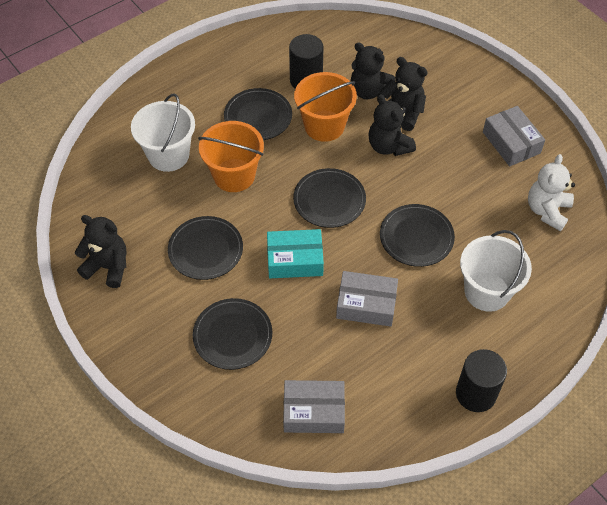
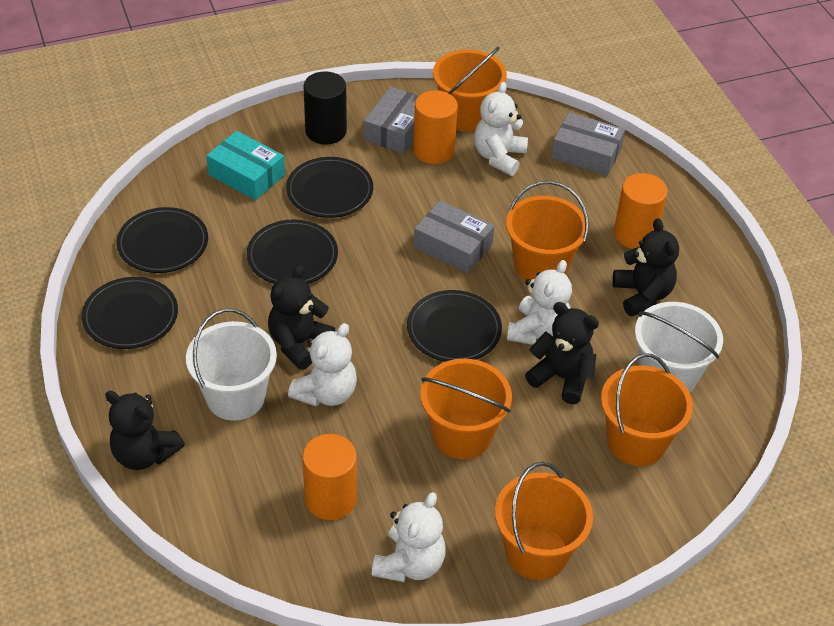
black cylinder: 2 -> 1
orange bucket: 2 -> 5
orange cylinder: 0 -> 3
white teddy bear: 1 -> 4

